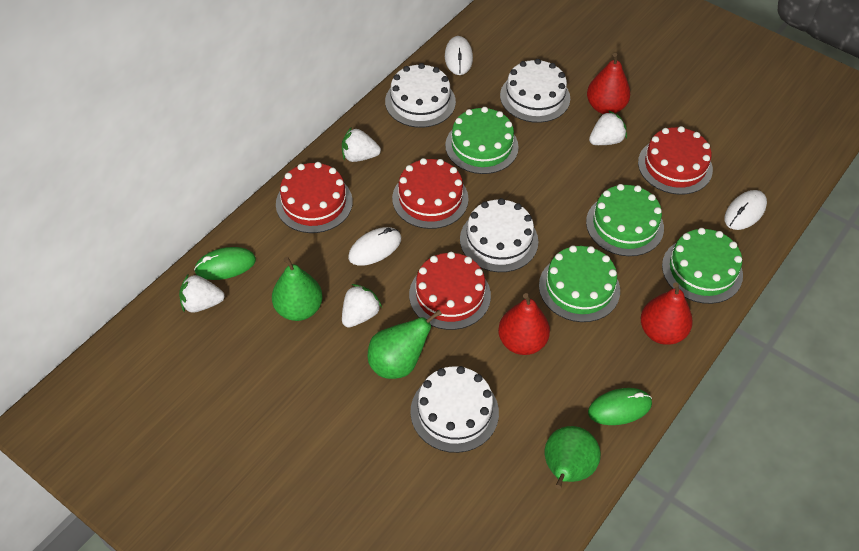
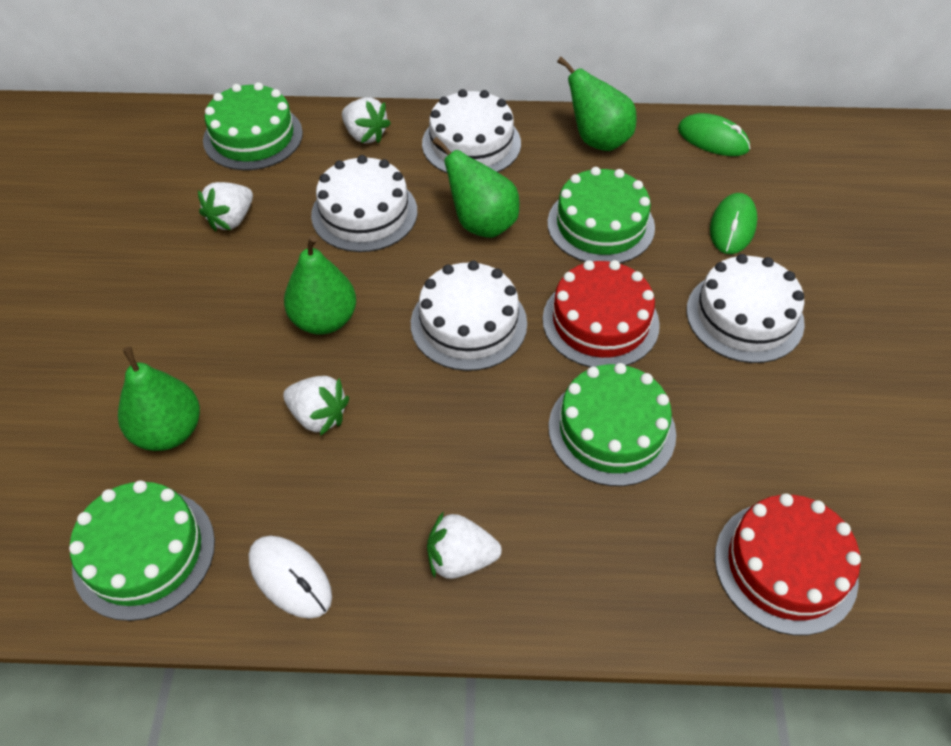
green pear: 3 -> 4
red cake: 4 -> 2
red pear: 3 -> 0
white mouse: 3 -> 1

